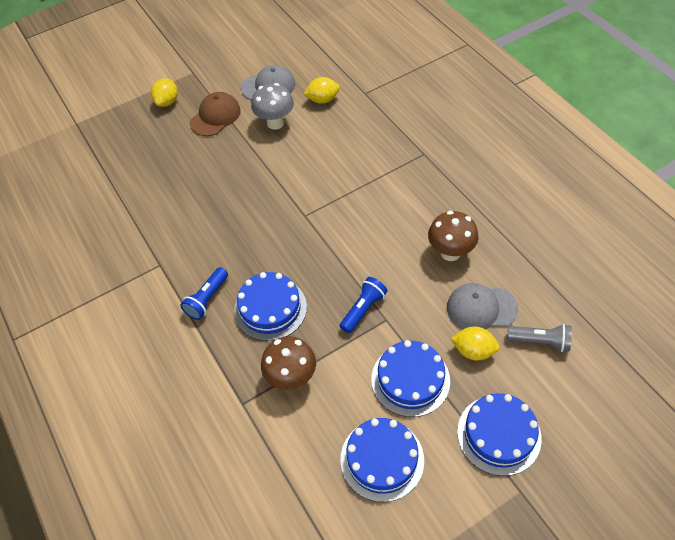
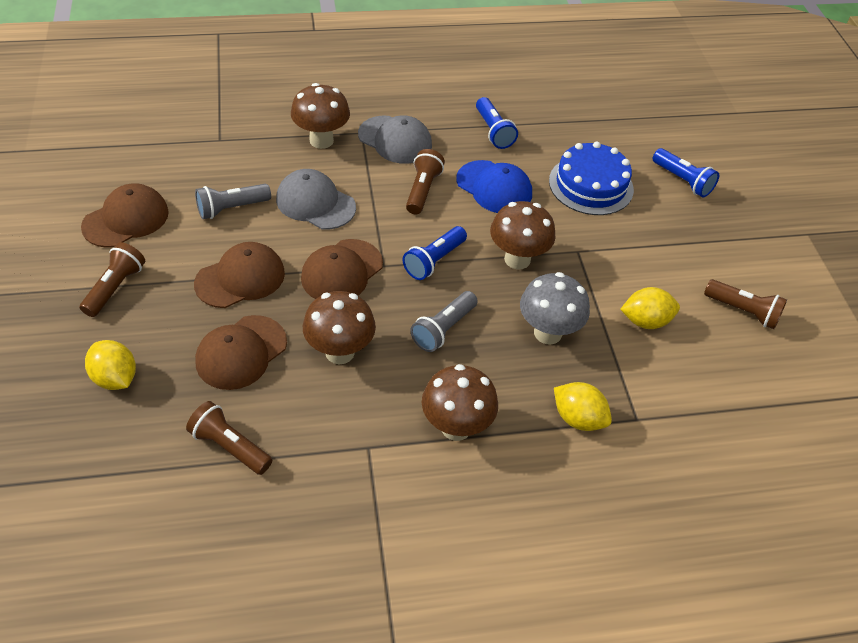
blue cake: 4 -> 1
blue cap: 0 -> 1
blue flashlight: 2 -> 3
brown cap: 1 -> 4
brown flashlight: 0 -> 4
brown mushroom: 2 -> 4
grey flashlight: 1 -> 2

